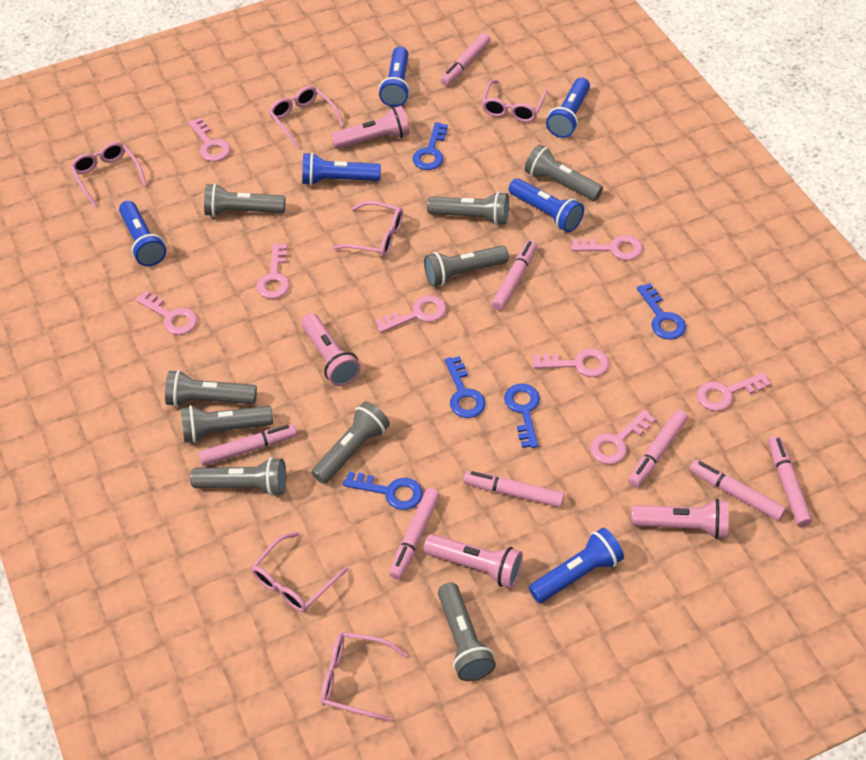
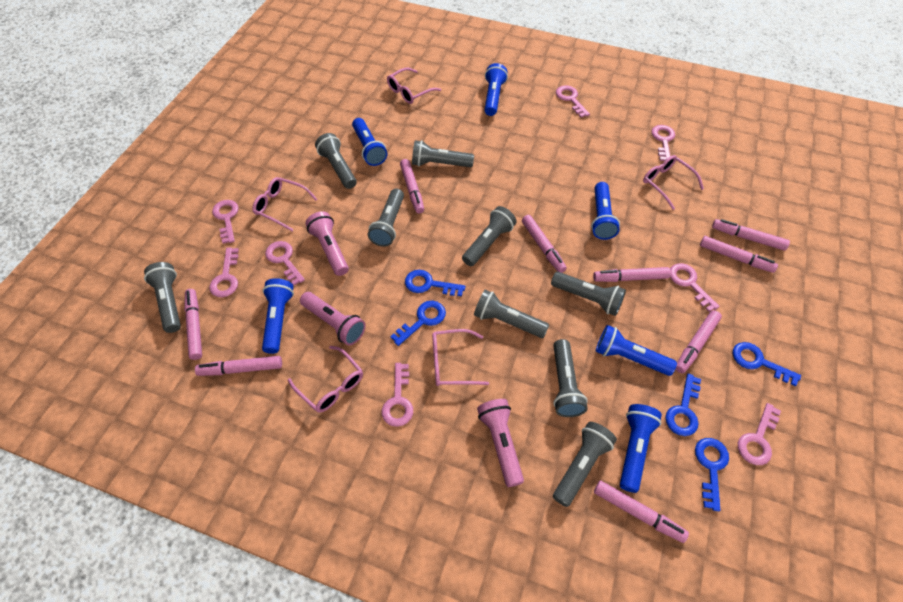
pink flashlight: 4 -> 3
pink glasses: 6 -> 5
pink marker: 8 -> 9

